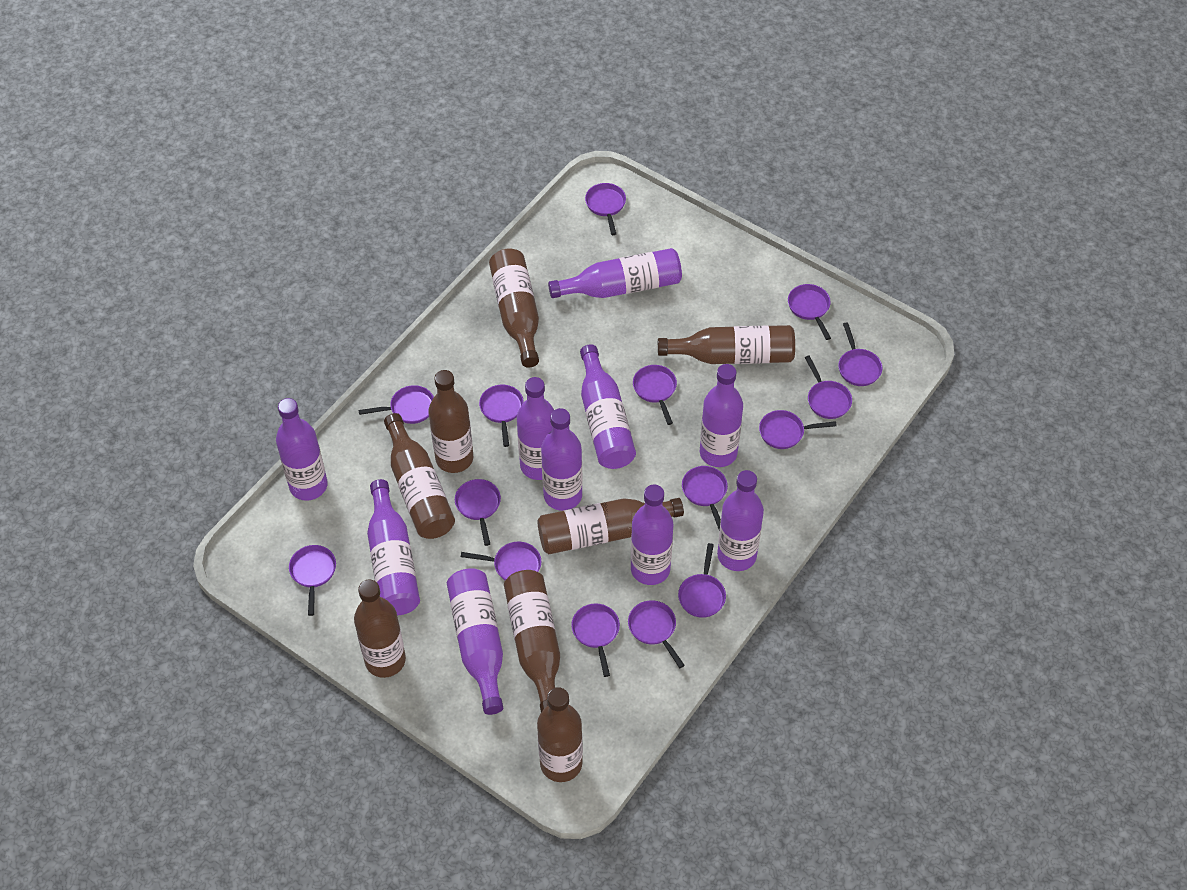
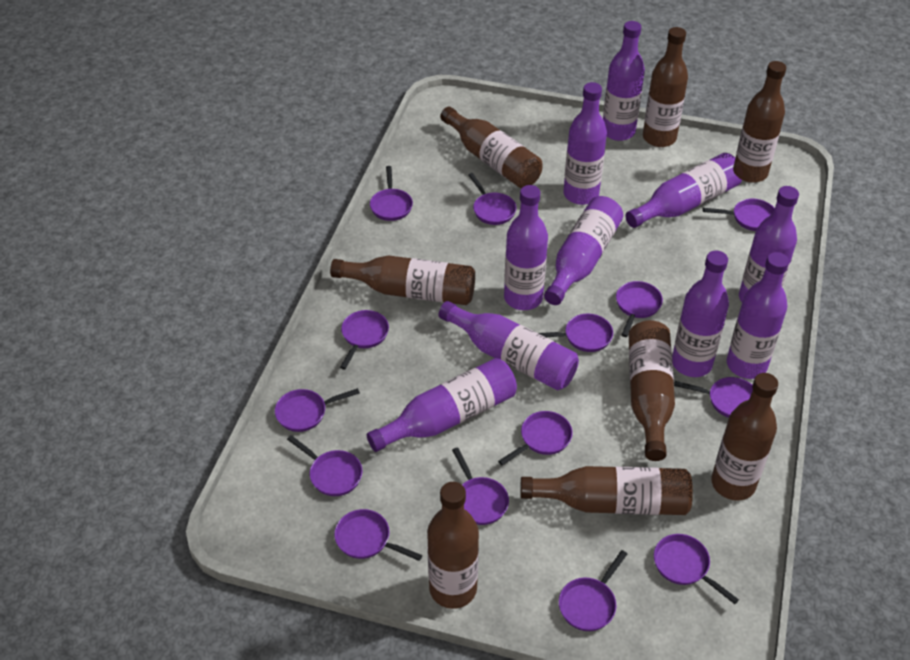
purple pan: 15 -> 14

